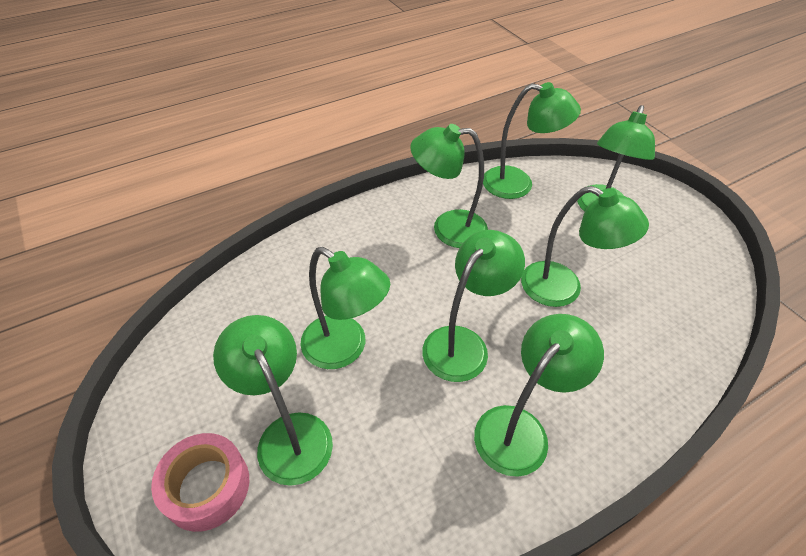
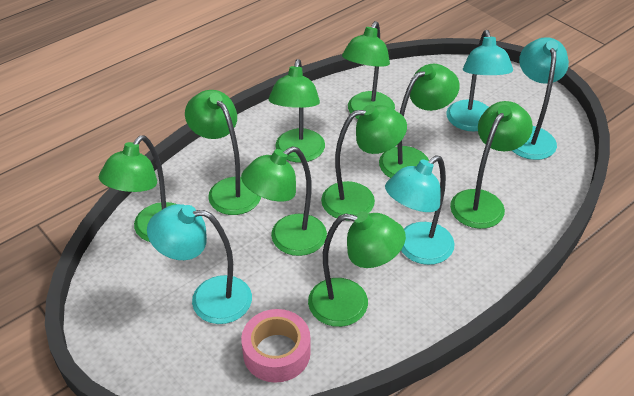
green lamp: 8 -> 9
turquoise lamp: 0 -> 4

